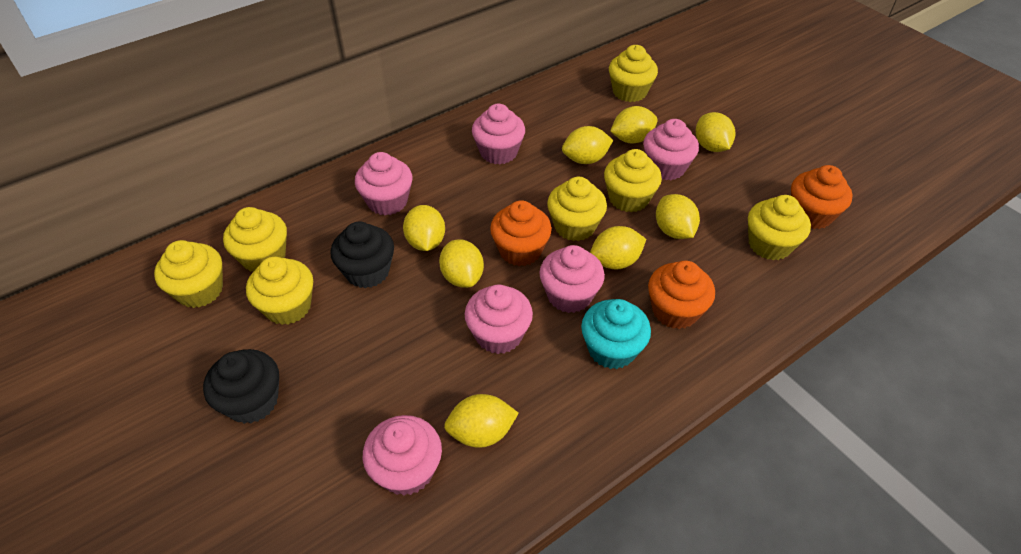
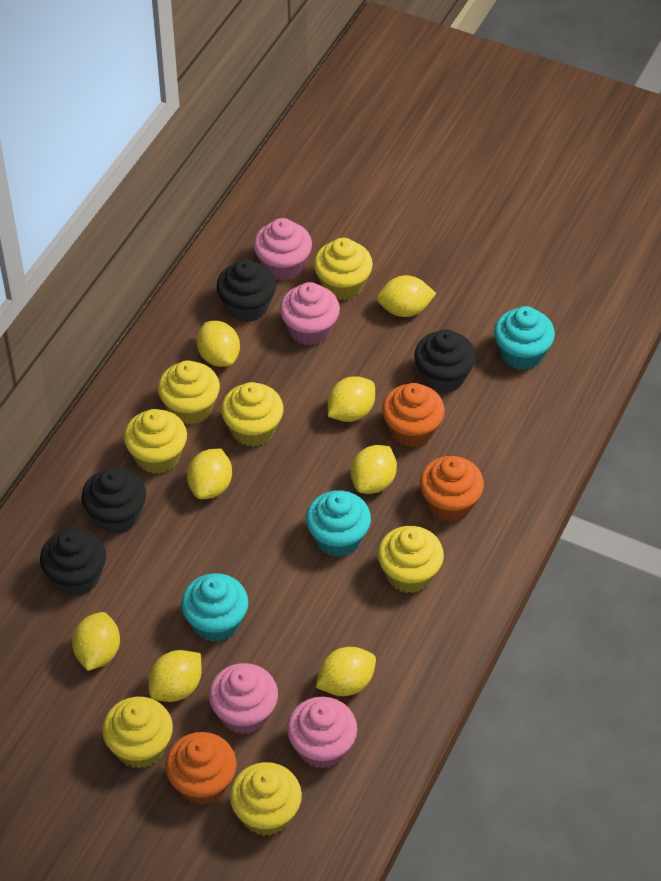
black cupcake: 2 -> 4
pink cupcake: 6 -> 4
turquoise cupcake: 1 -> 3

